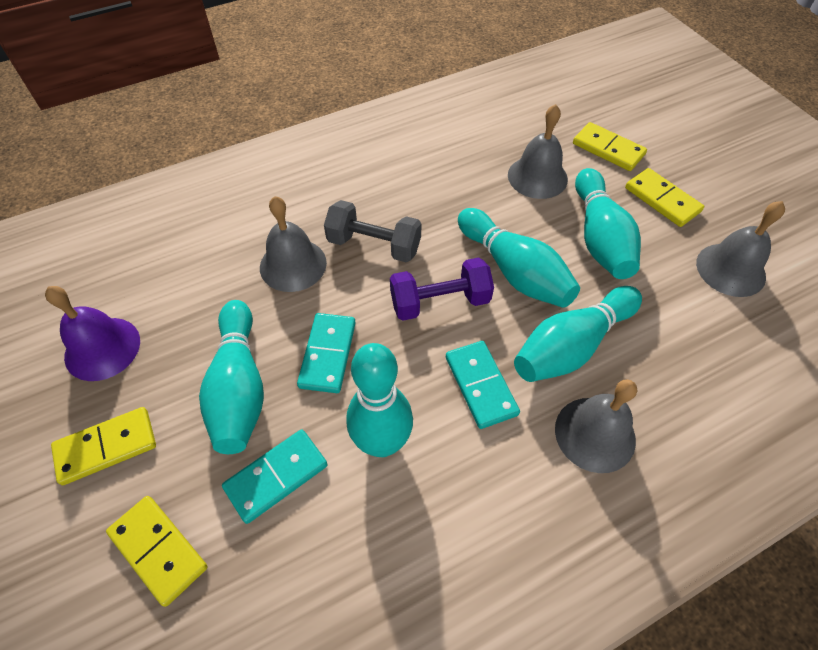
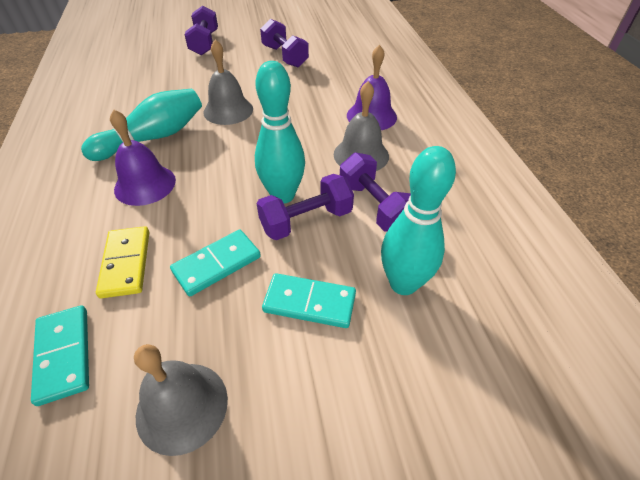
grey bell: 4 -> 3
grey dumbbell: 1 -> 0
purple bell: 1 -> 2
purple dumbbell: 1 -> 4
turquoise bowling pin: 5 -> 3
yellow domino: 4 -> 1

